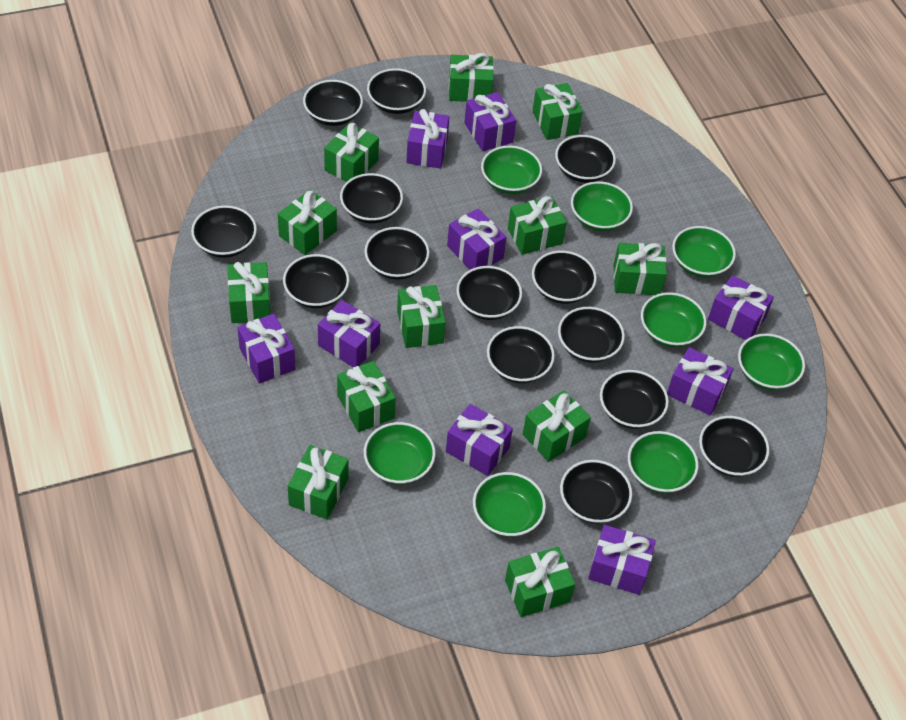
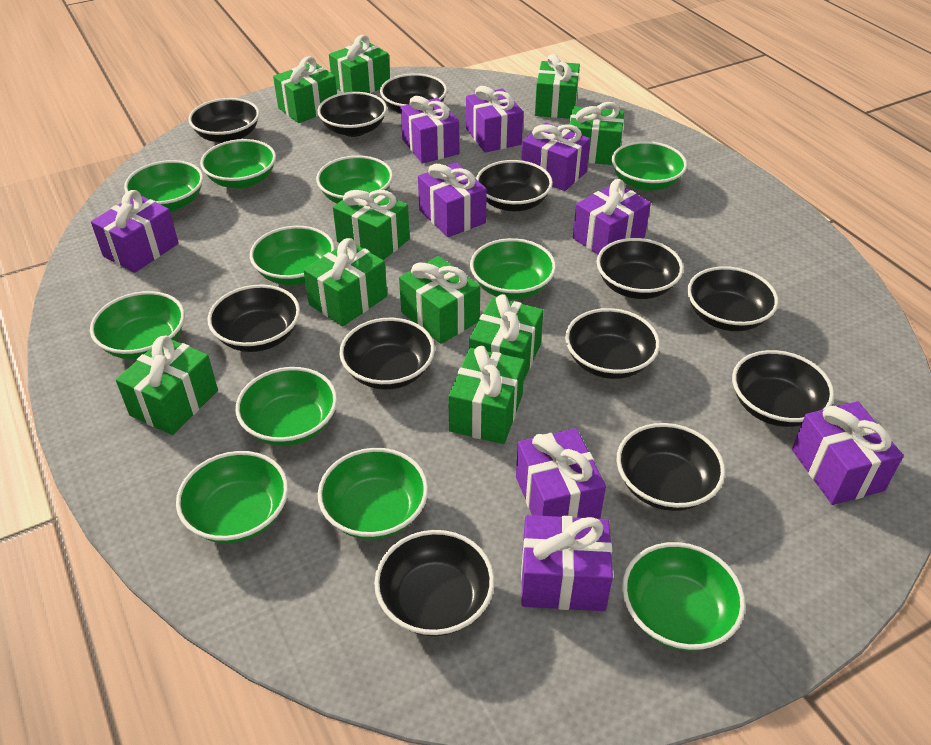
black bowl: 14 -> 12
green bowl: 8 -> 11
green gift: 12 -> 10

